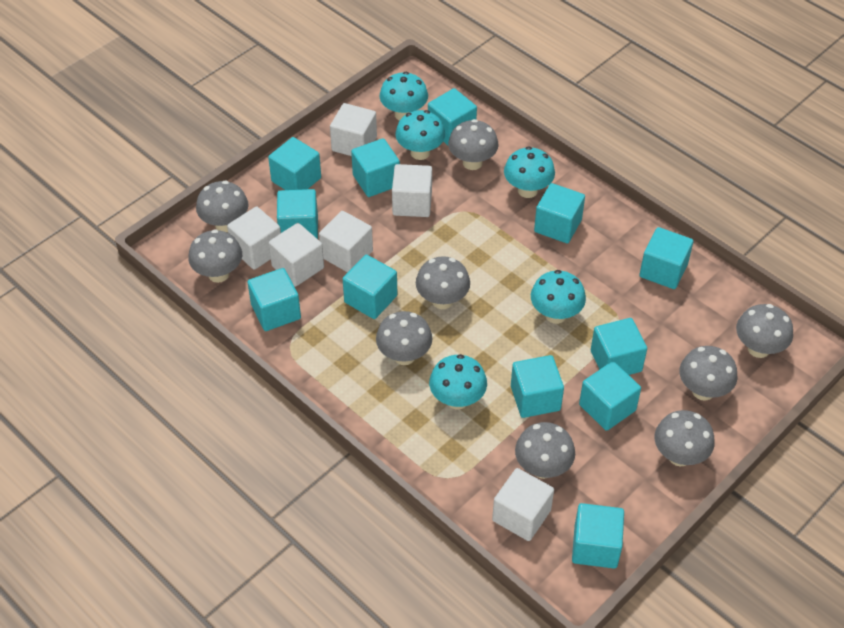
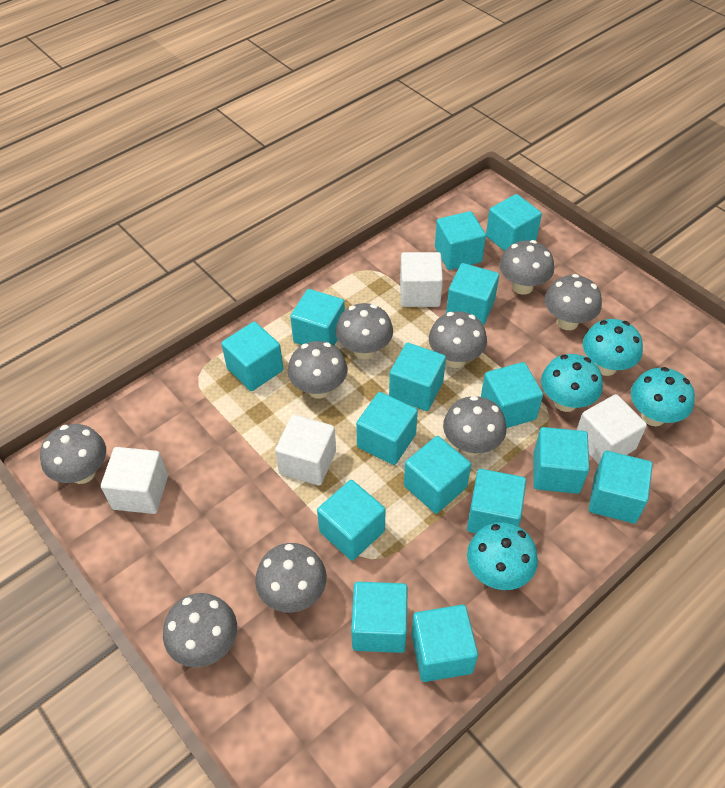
turquoise cube: 12 -> 15
turquoise mushroom: 5 -> 4
white cube: 6 -> 4

